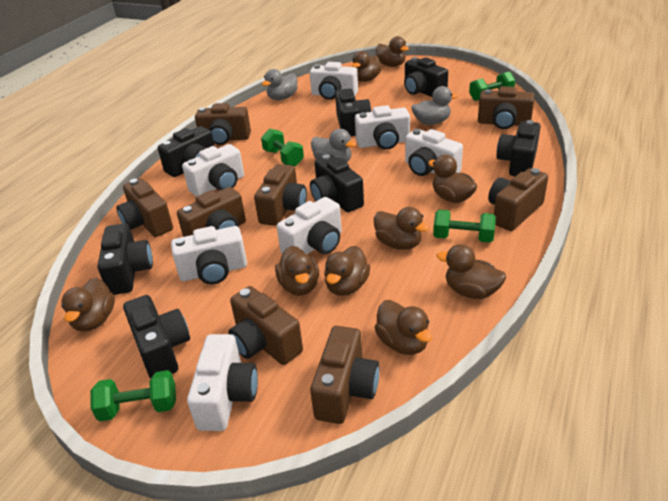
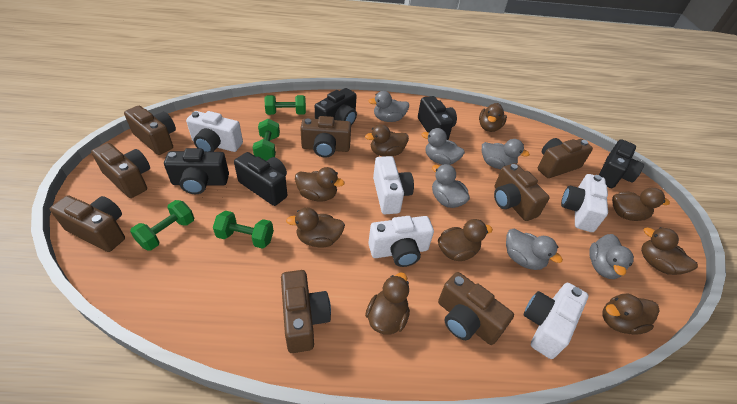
black camera: 7 -> 5
grey duck: 3 -> 6
white camera: 7 -> 5

